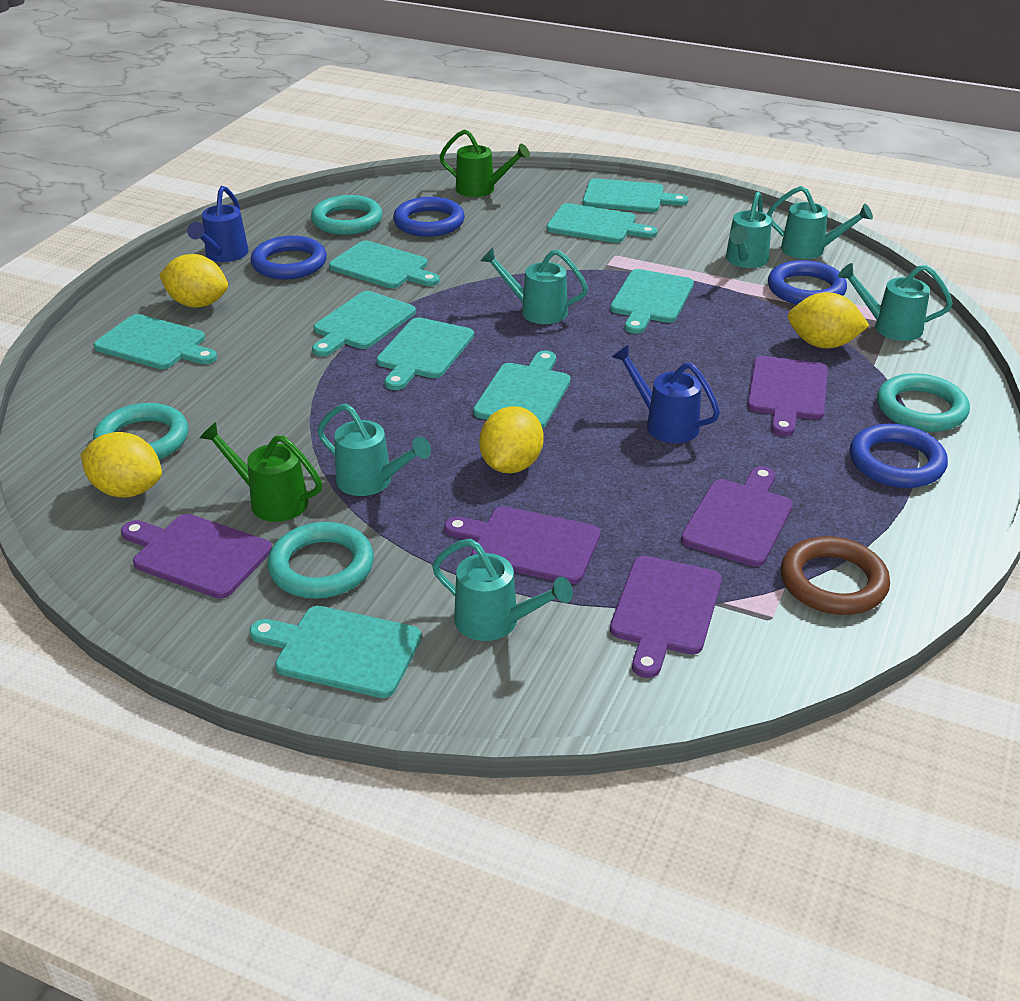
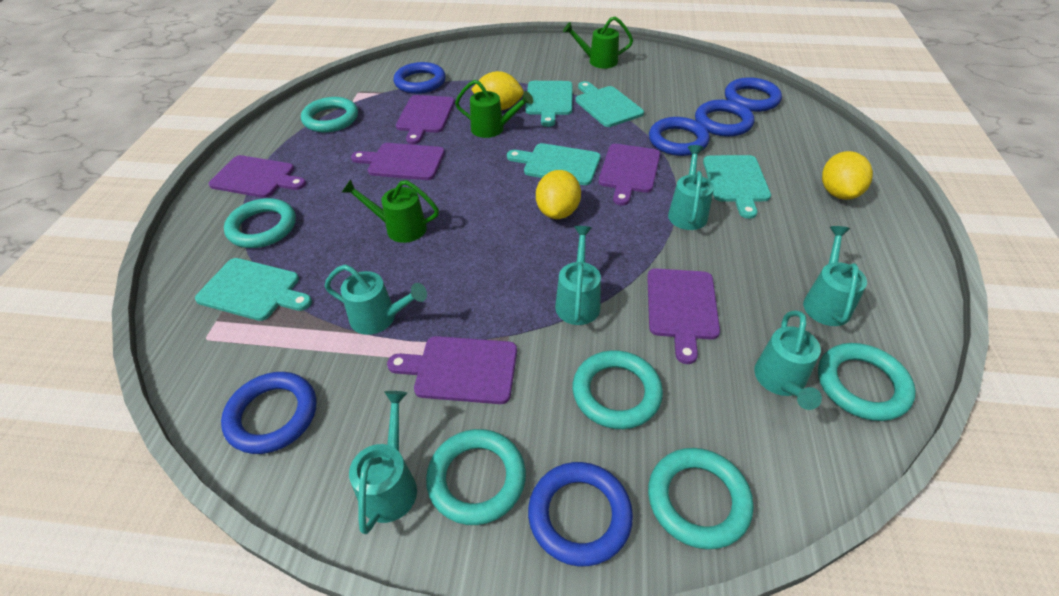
blue ring: 4 -> 6
blue watering can: 2 -> 0
brown ring: 1 -> 0
green watering can: 2 -> 3
purple cutting board: 5 -> 6
turquoise cutting board: 9 -> 5
turquoise ring: 4 -> 6
yellow lemon: 4 -> 3

